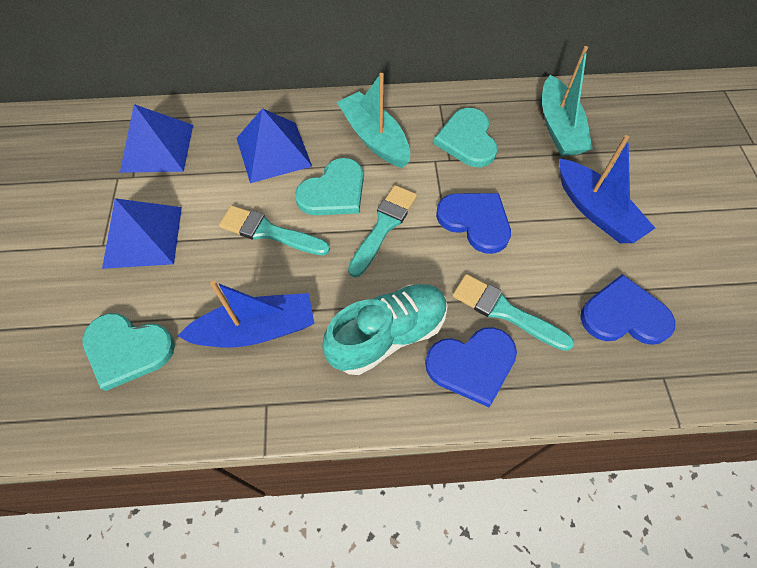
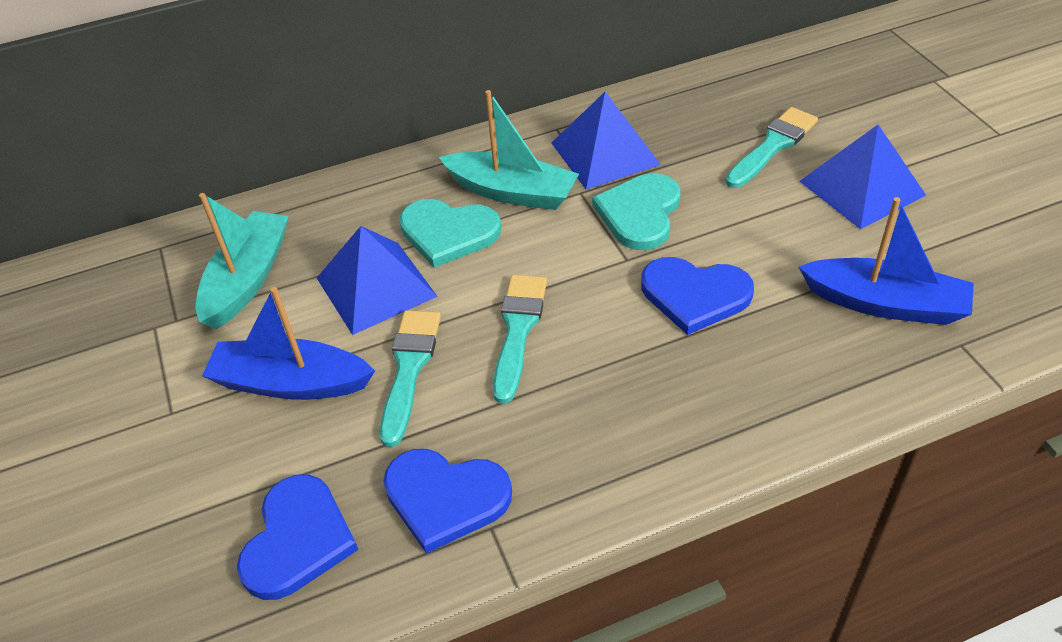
turquoise heart: 3 -> 2
turquoise shoe: 1 -> 0

